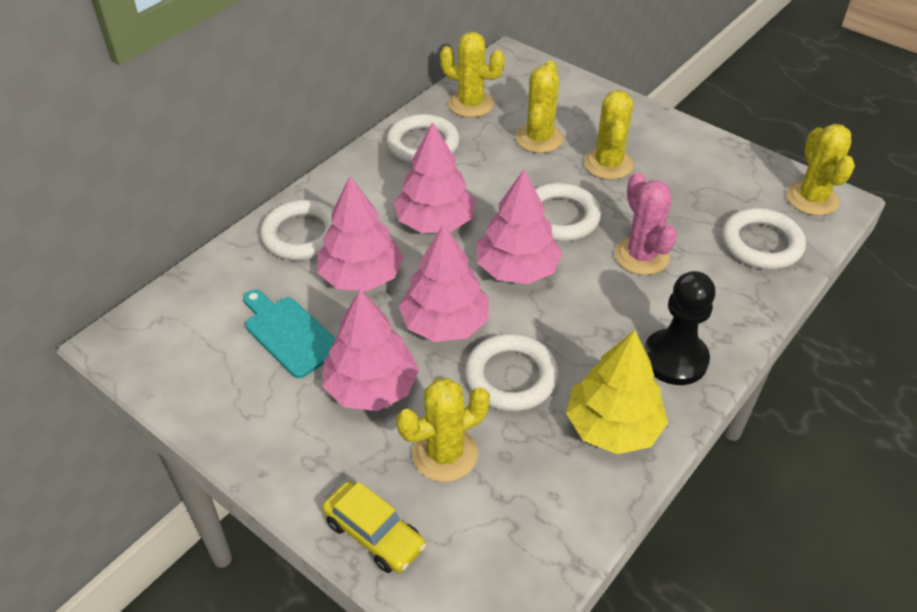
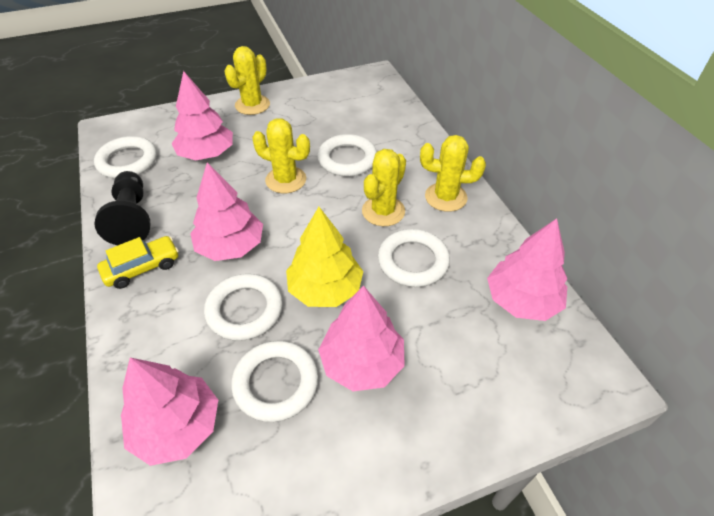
pink cactus: 1 -> 0
turquoise cutting board: 1 -> 0
yellow cactus: 5 -> 4

